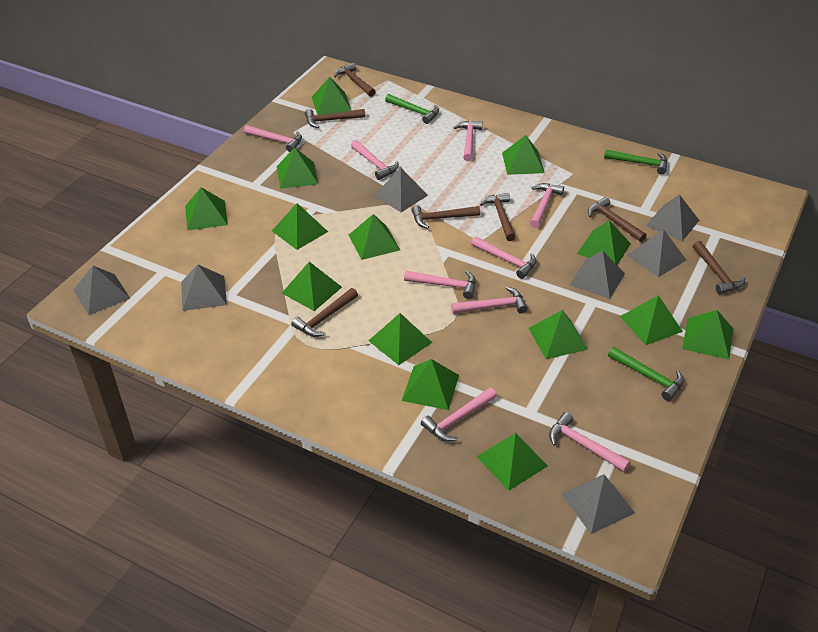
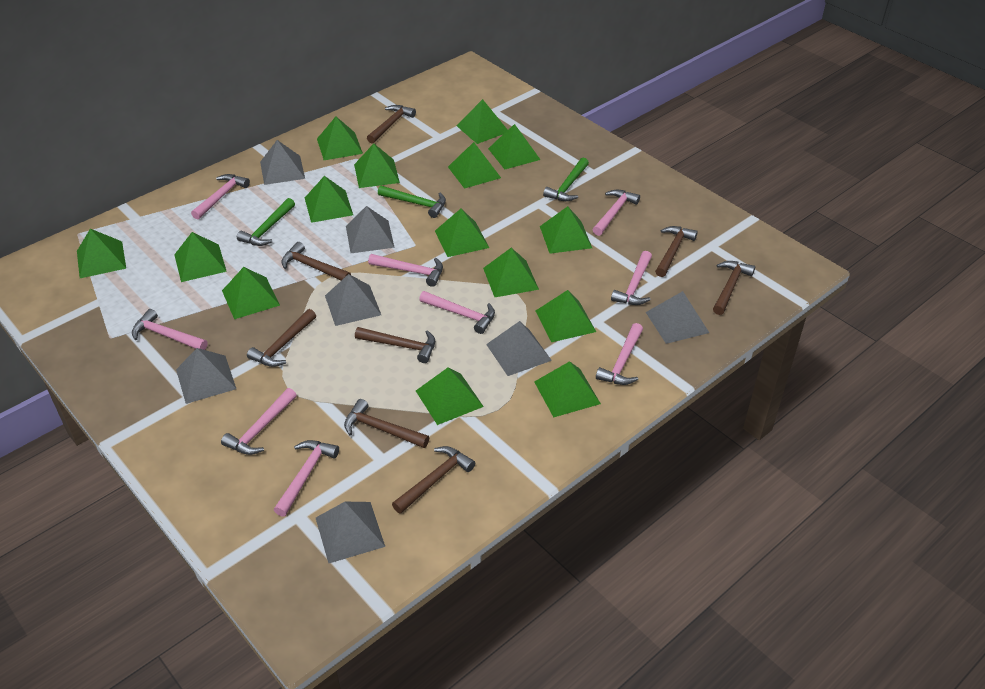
brown hammer: 7 -> 8
green pyramid: 14 -> 15

